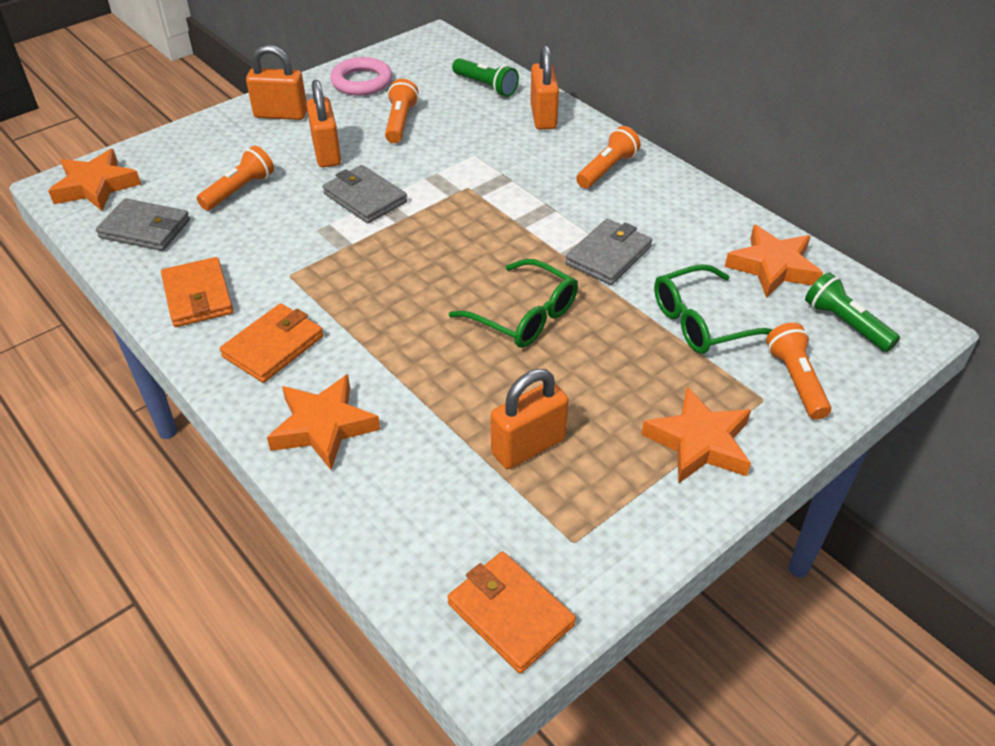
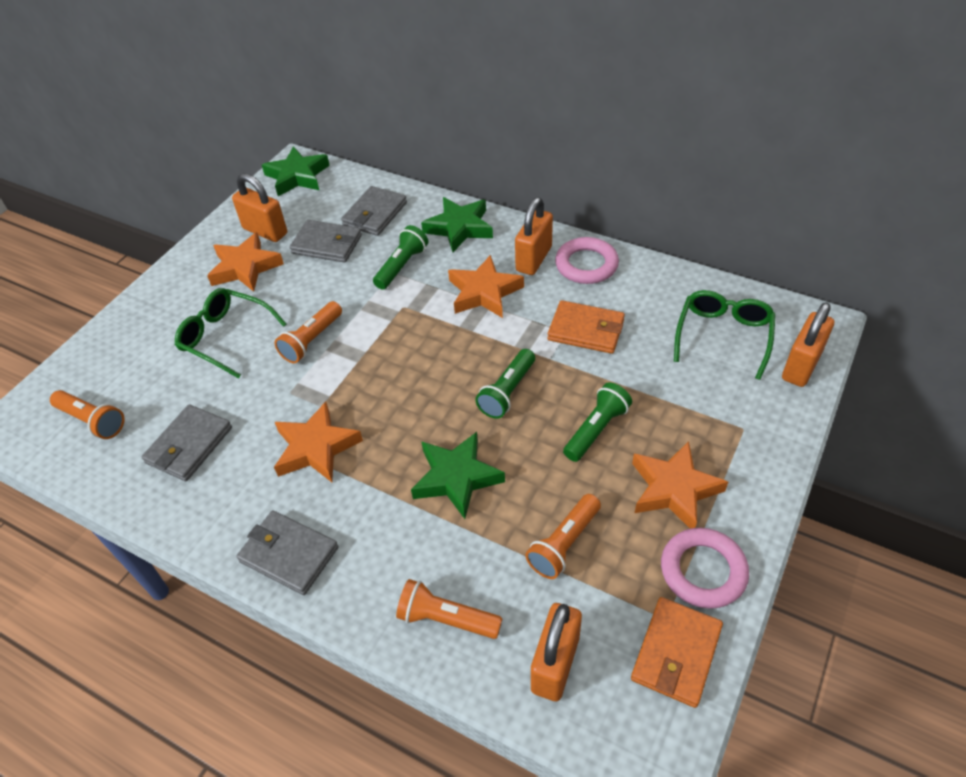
green flashlight: 2 -> 3
green star: 0 -> 3
grey wallet: 3 -> 4
orange wallet: 3 -> 2
pink ring: 1 -> 2

